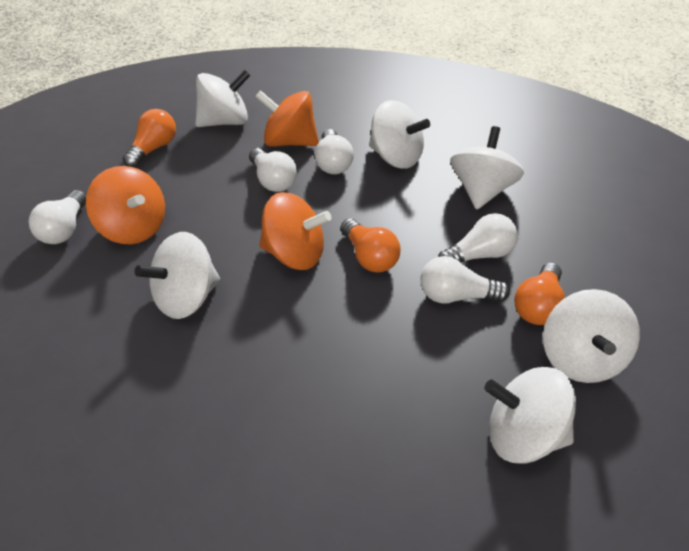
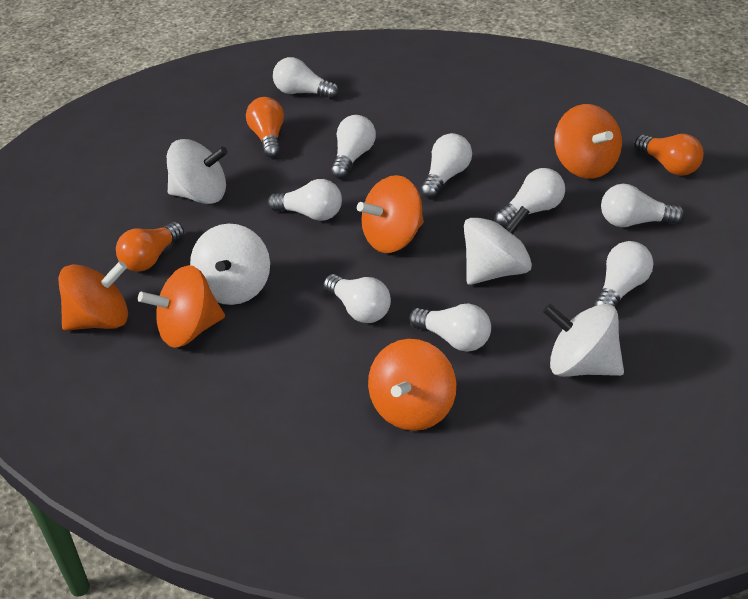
orange spinning top: 3 -> 5
white light bulb: 5 -> 9
white spinning top: 6 -> 4

